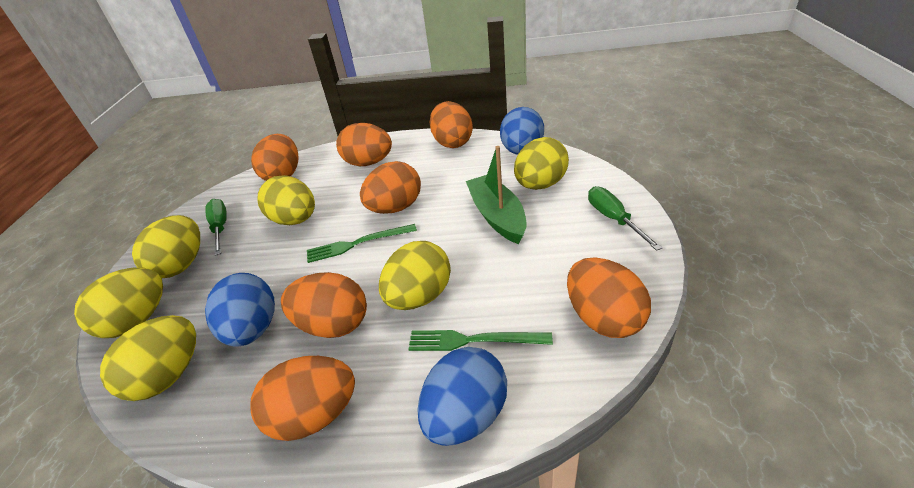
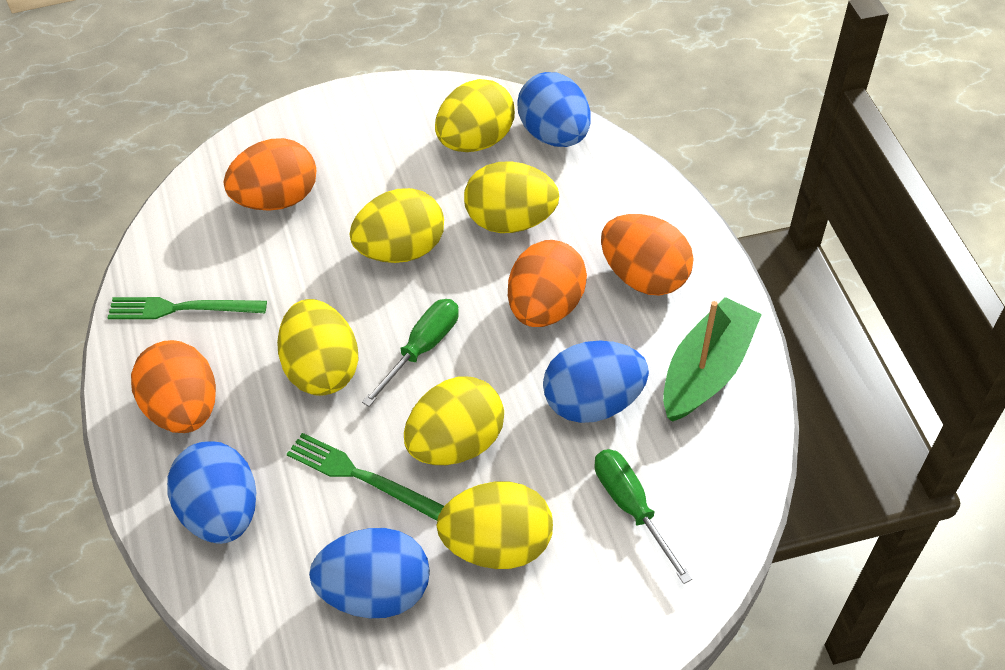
blue egg: 3 -> 4
orange egg: 7 -> 4

